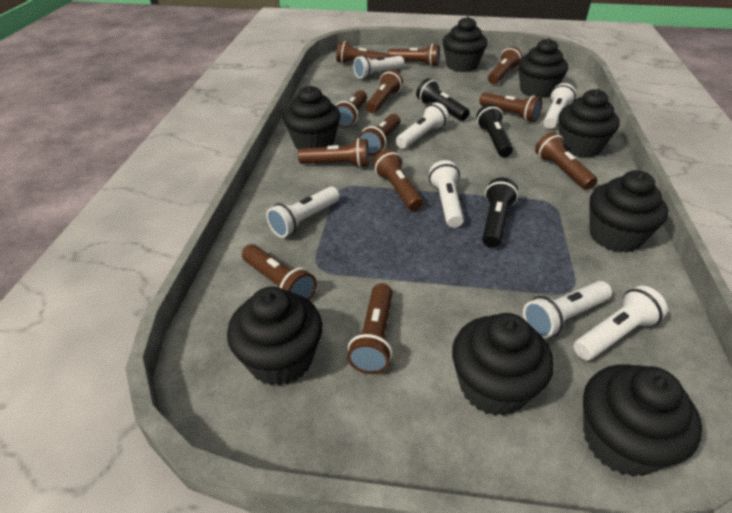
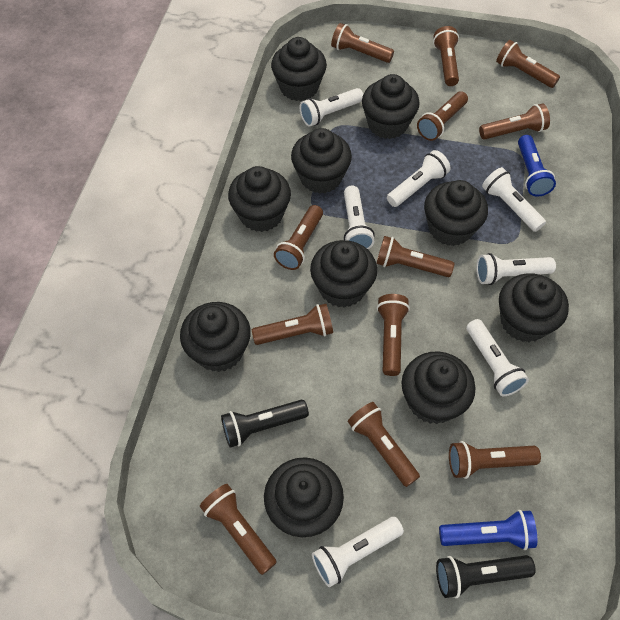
black cupcake: 8 -> 10
black flashlight: 3 -> 2
blue flashlight: 0 -> 2

